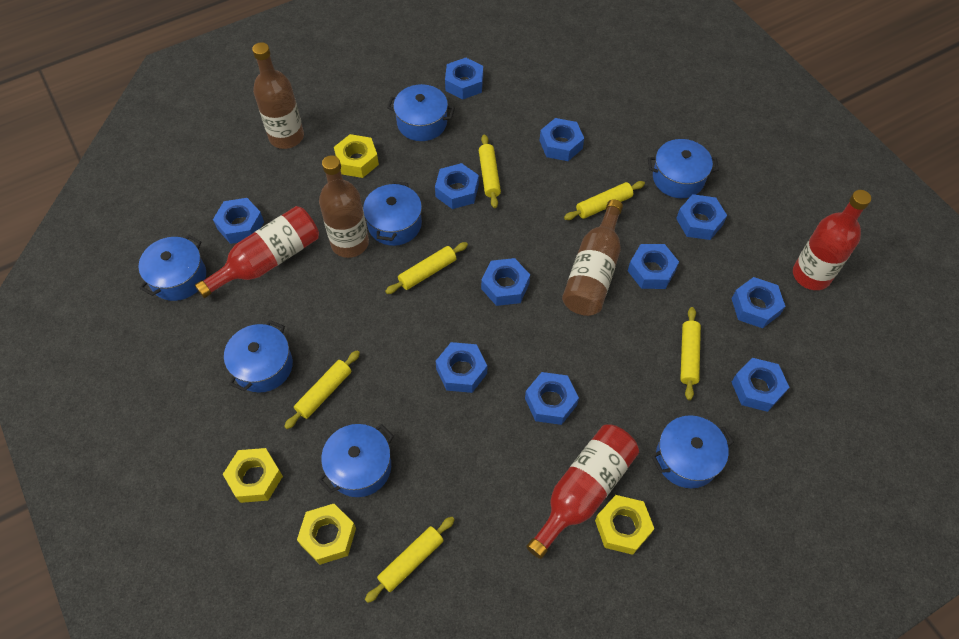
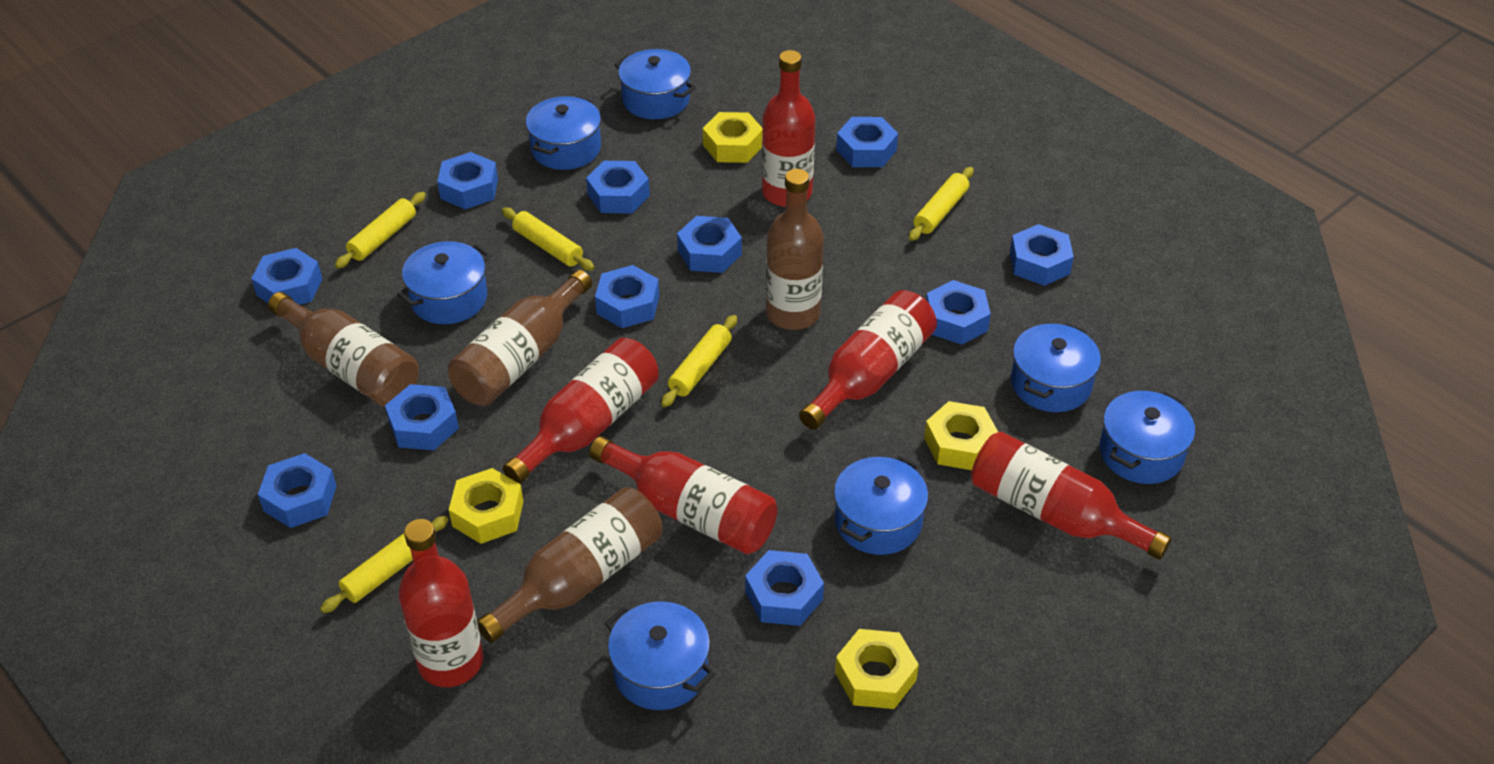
brown bottle: 3 -> 4
red bottle: 3 -> 6
yellow rolling pin: 6 -> 5

